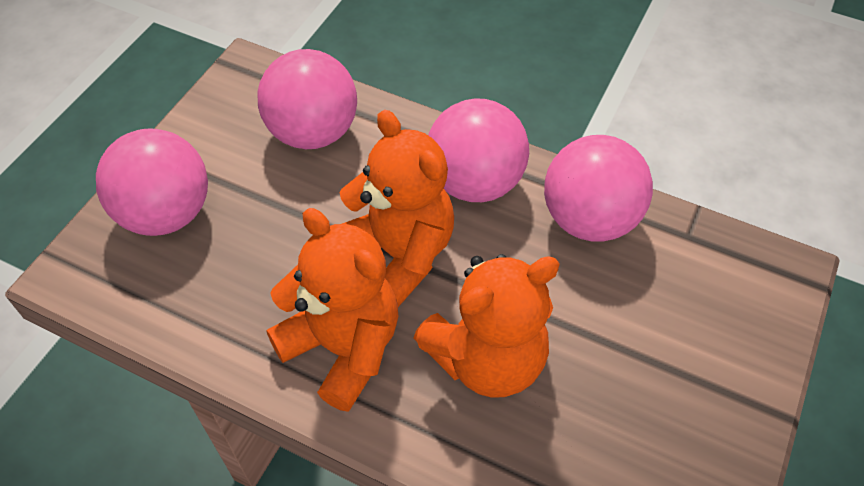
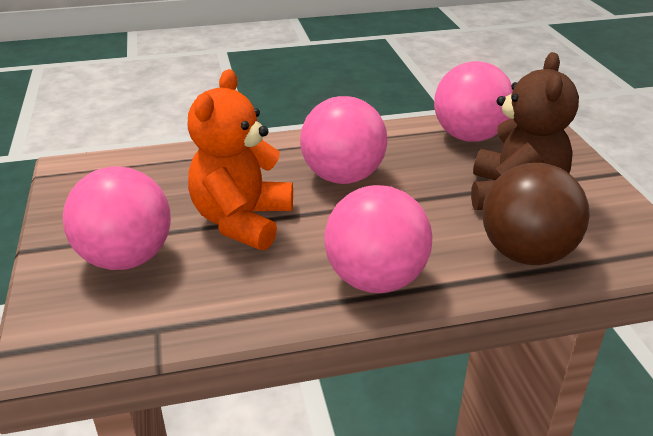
brown ball: 0 -> 1
brown teddy bear: 0 -> 1
orange teddy bear: 3 -> 1

